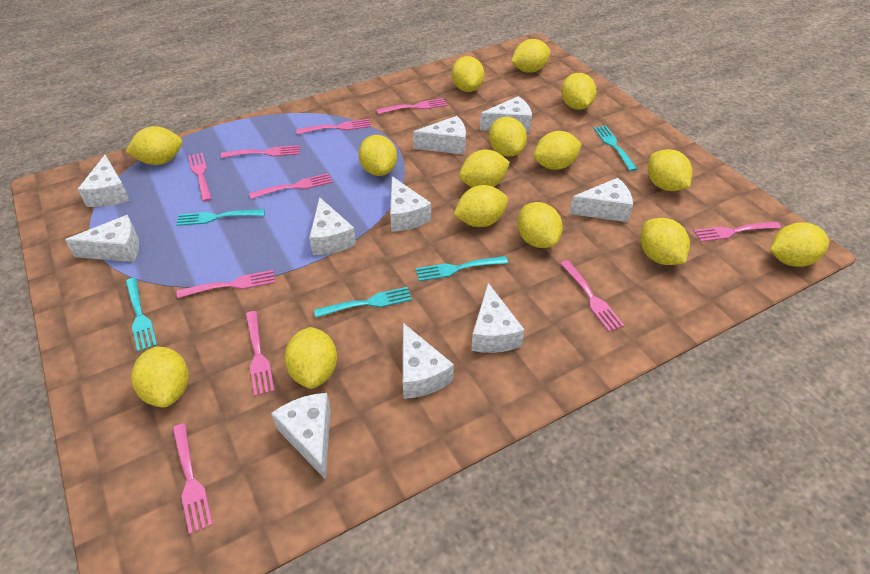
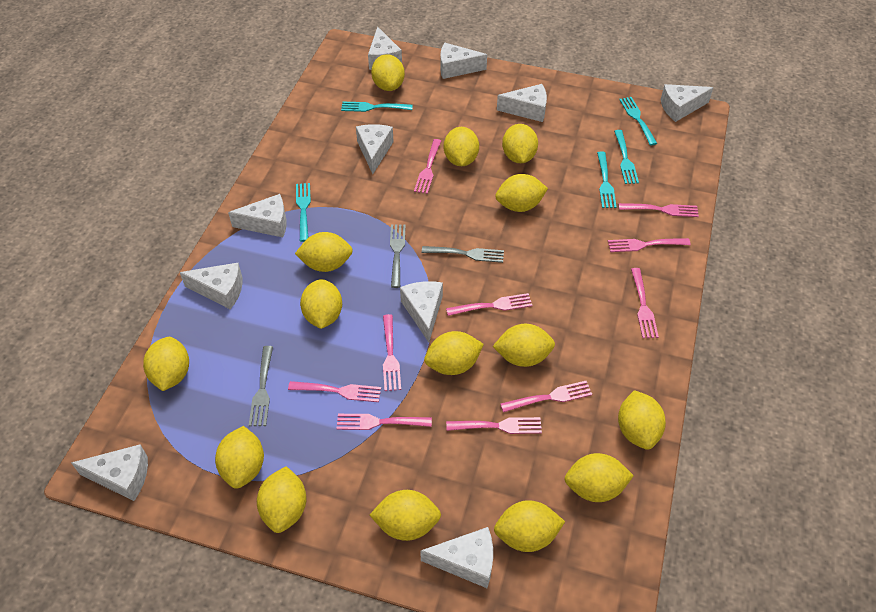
grey fork: 0 -> 3

